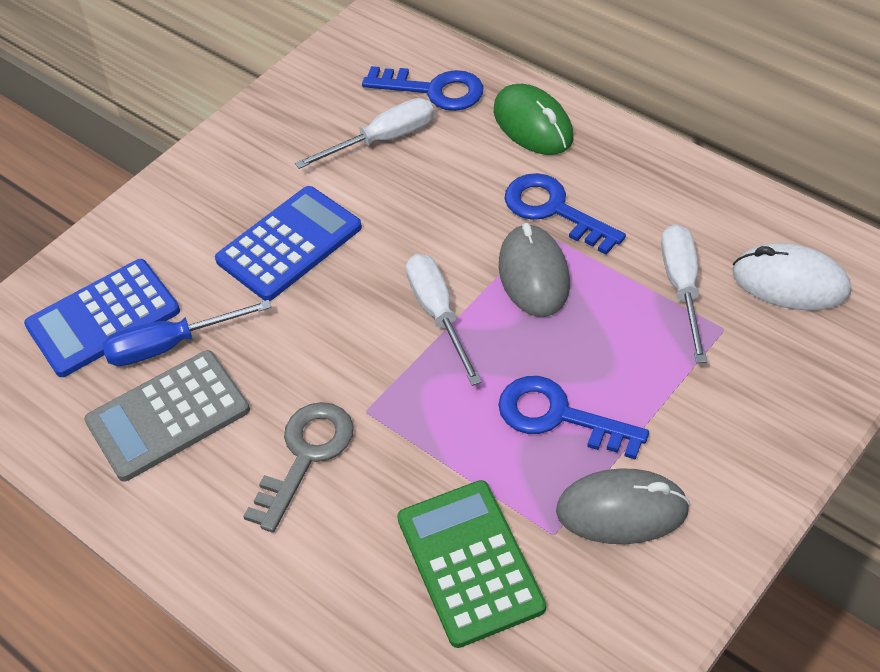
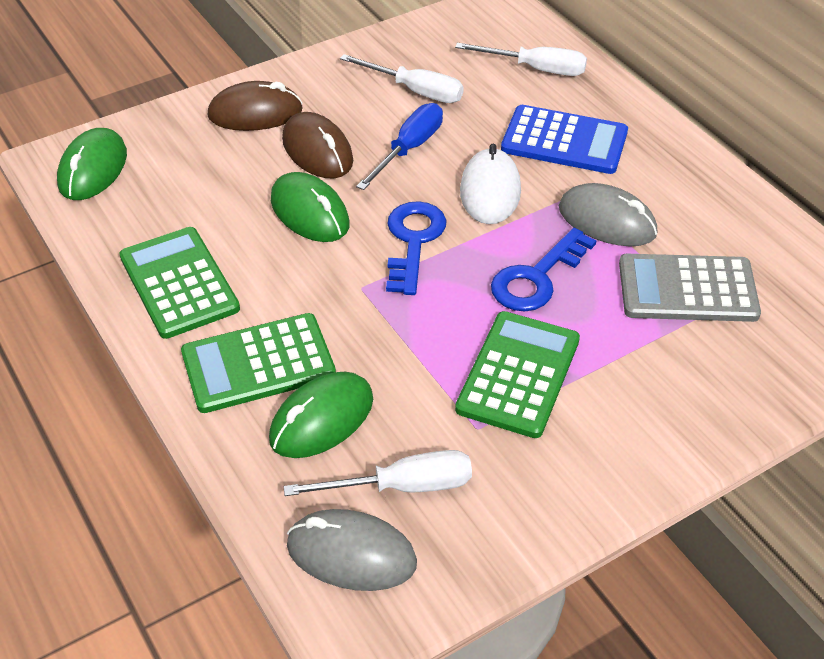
blue calculator: 2 -> 1
blue key: 3 -> 2
brown mouse: 0 -> 2
green calculator: 1 -> 3
green mouse: 1 -> 3
grey key: 1 -> 0

